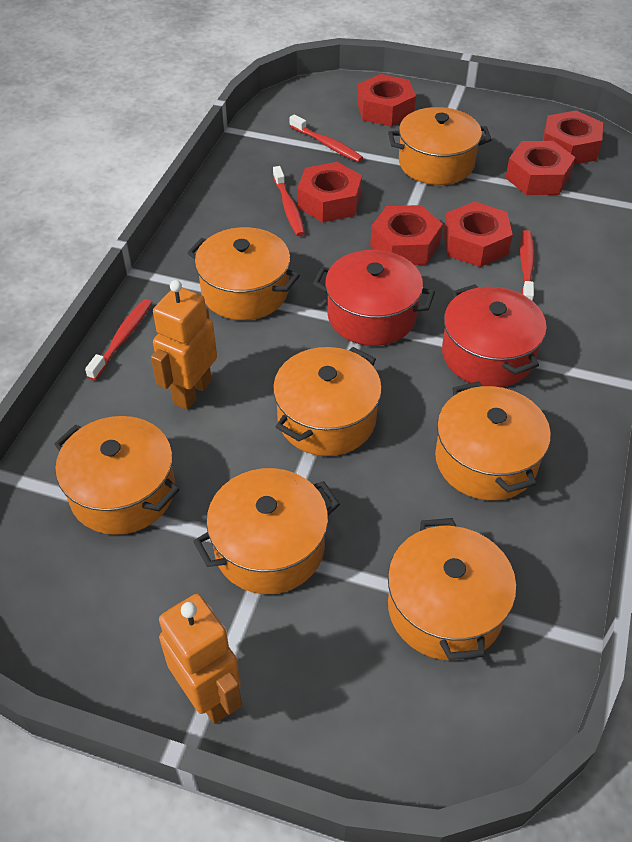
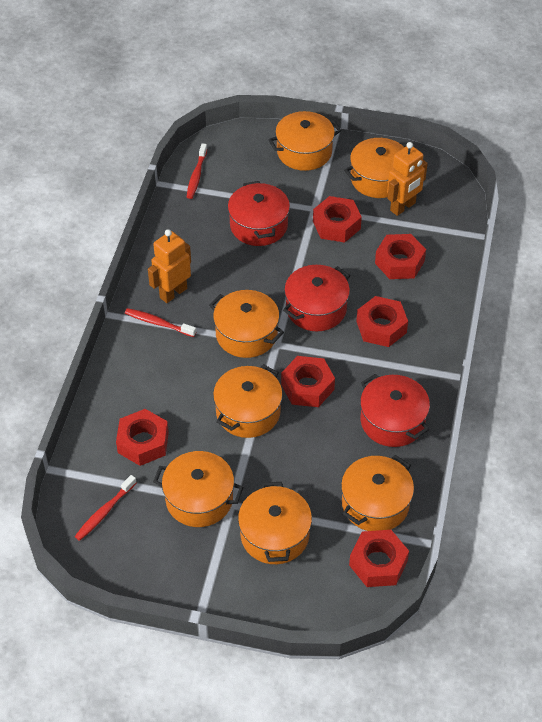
red pot: 2 -> 3
red toothbrush: 4 -> 3

